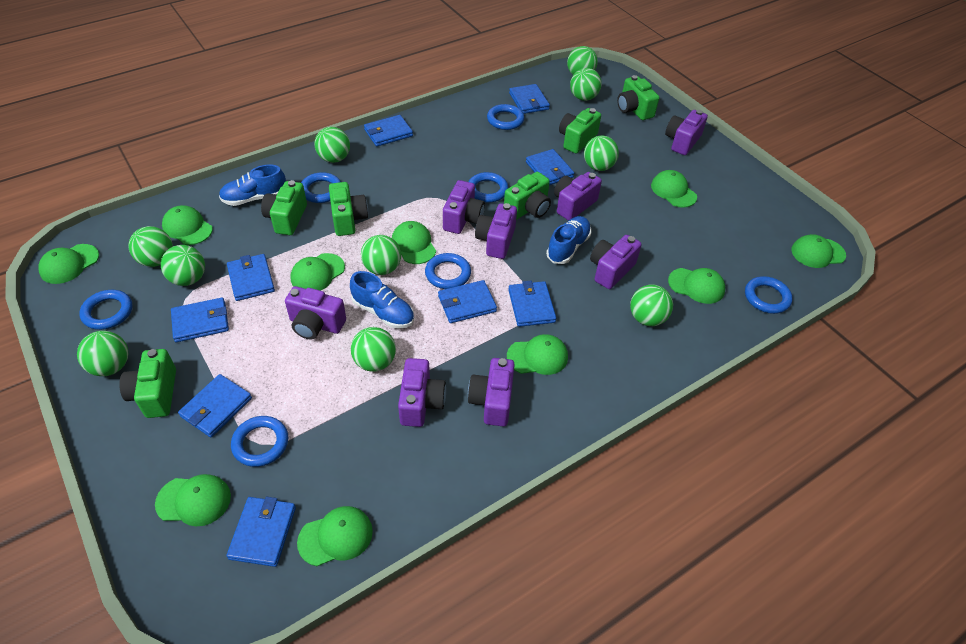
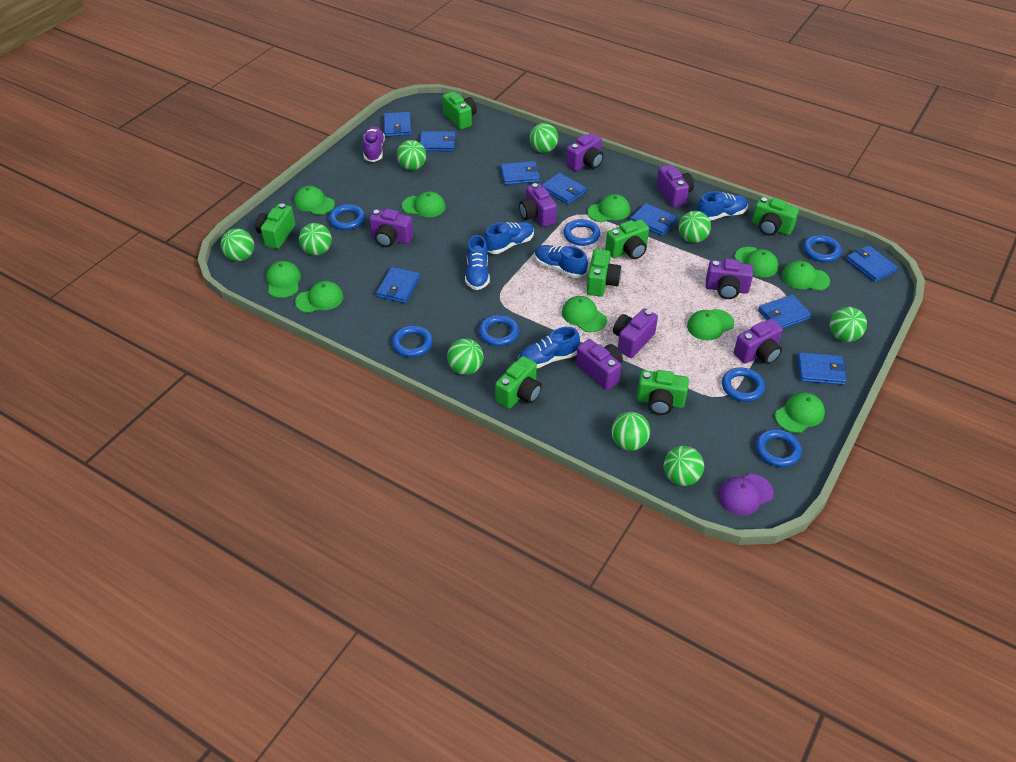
blue shoe: 3 -> 5
green ball: 10 -> 9
green camera: 6 -> 7
purple cap: 0 -> 1
purple shoe: 0 -> 1

